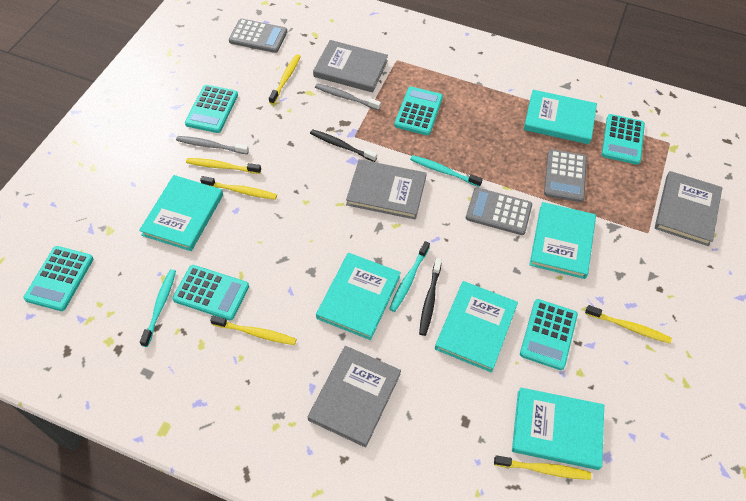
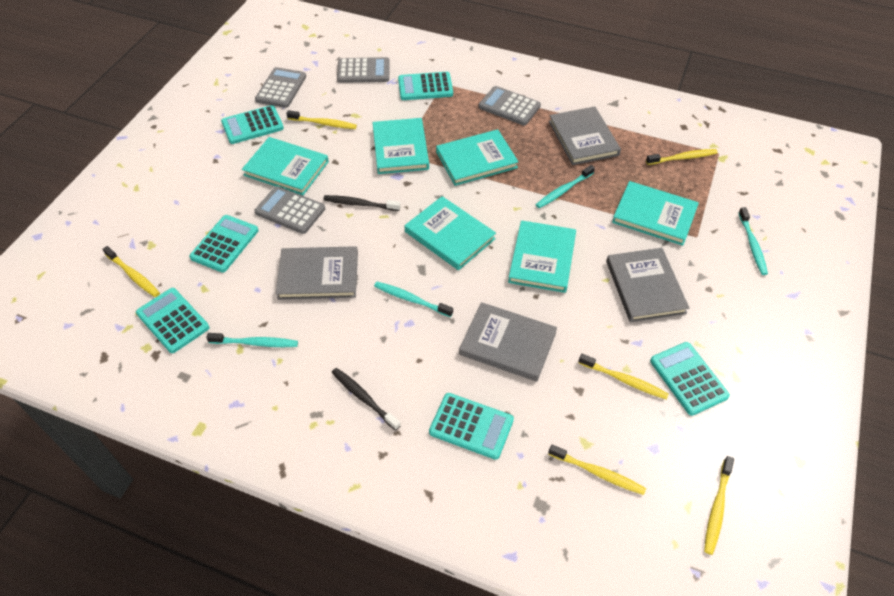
grey calculator: 3 -> 4
grey toothbrush: 2 -> 0
turquoise toothbrush: 3 -> 4

